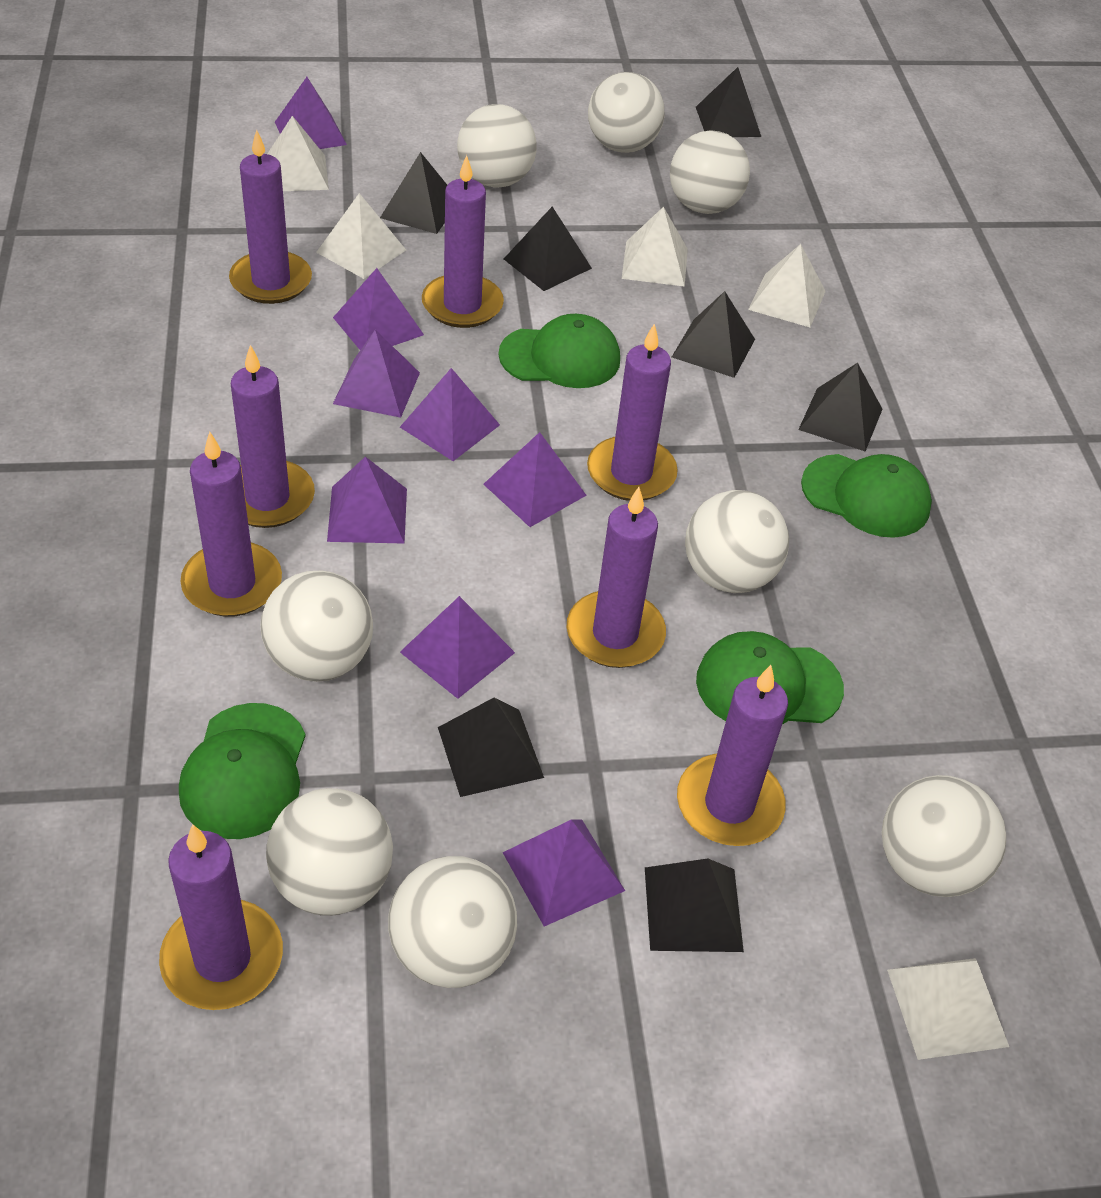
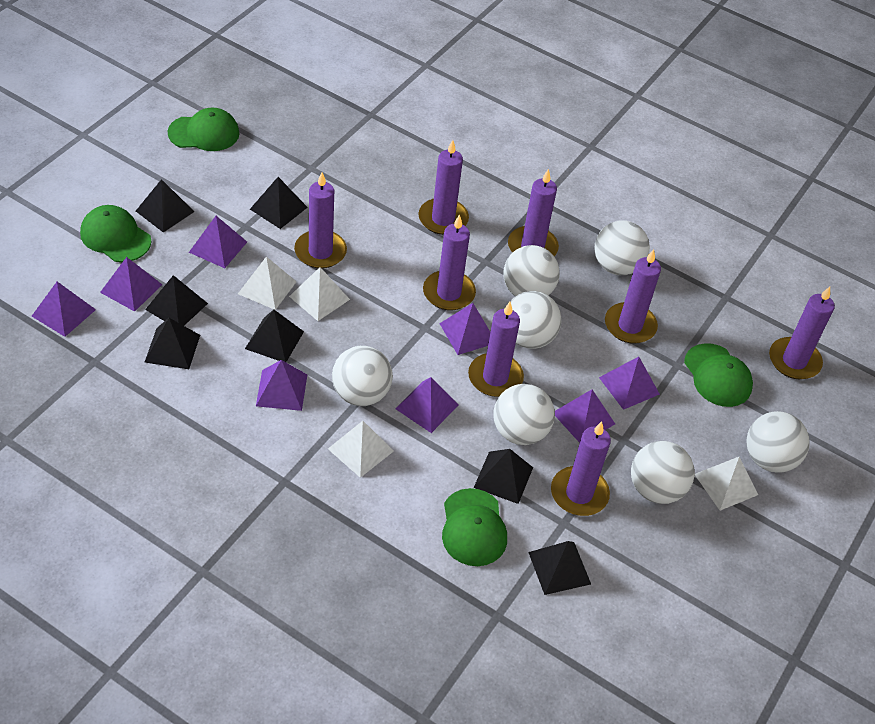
white ball: 8 -> 7
white pyramid: 5 -> 4

